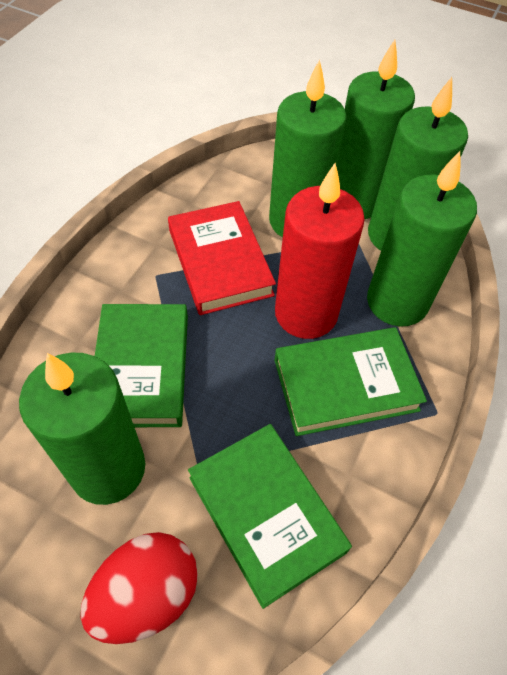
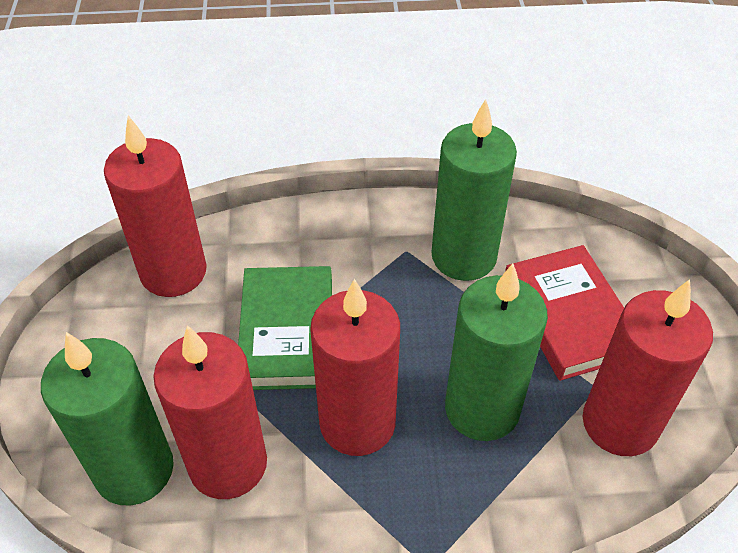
green book: 3 -> 1
green candle: 5 -> 3
red candle: 1 -> 4
red egg: 1 -> 0

